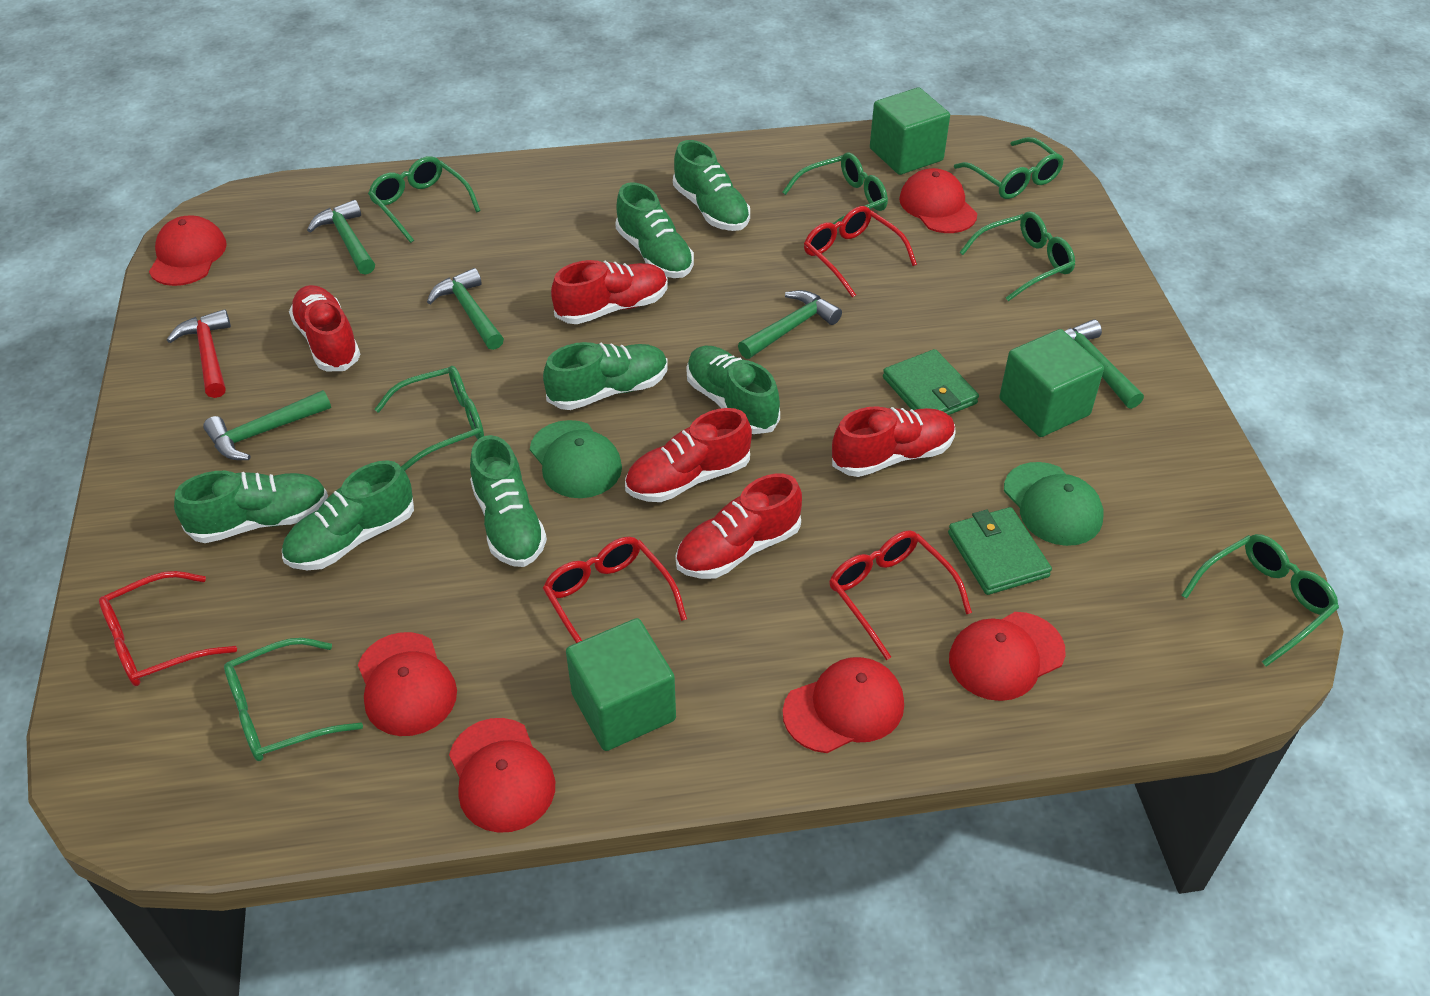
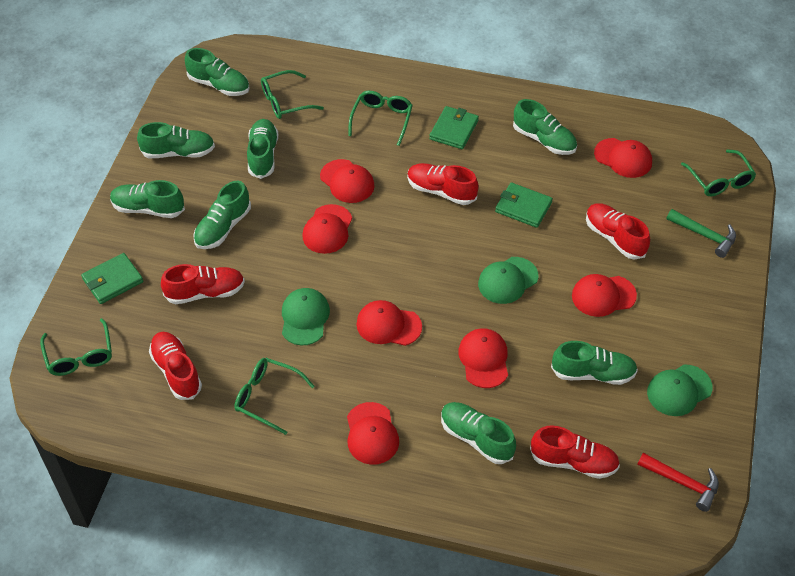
green cap: 2 -> 3
green cube: 3 -> 0
green glasses: 7 -> 5
green hammer: 5 -> 1
green shoe: 7 -> 8
green wallet: 2 -> 3
red cap: 6 -> 7
red glasses: 4 -> 0

